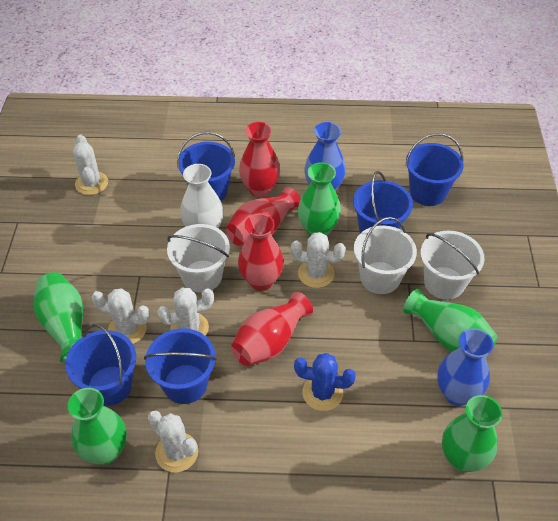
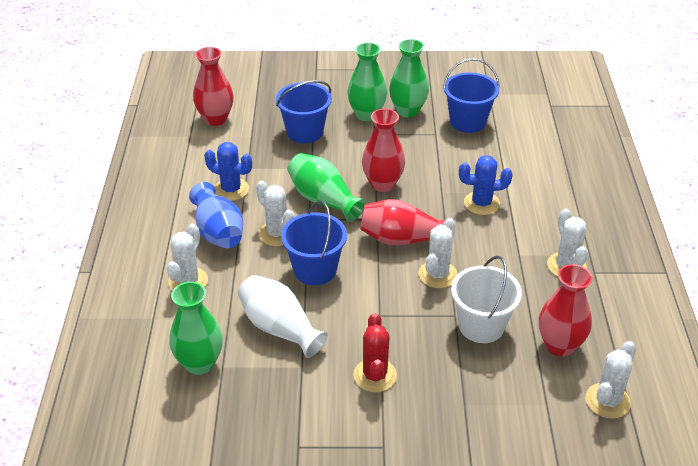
blue bucket: 5 -> 3
blue cactus: 1 -> 2
blue vase: 2 -> 1
green vase: 5 -> 4
red cactus: 0 -> 1
white bucket: 3 -> 1

